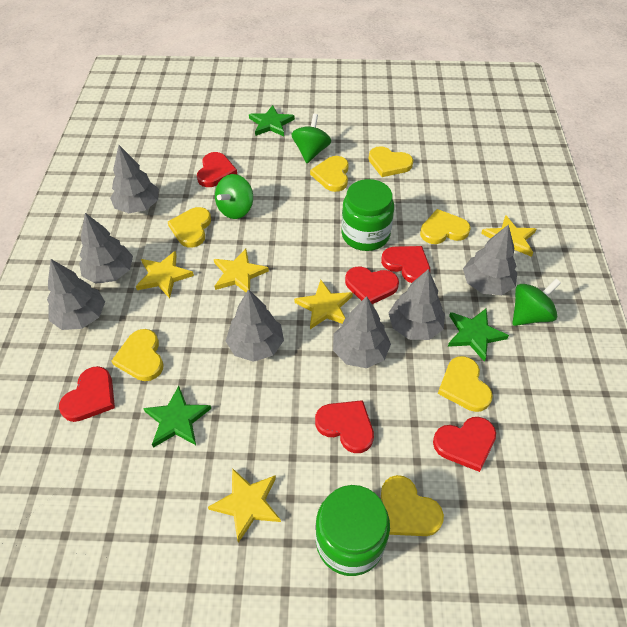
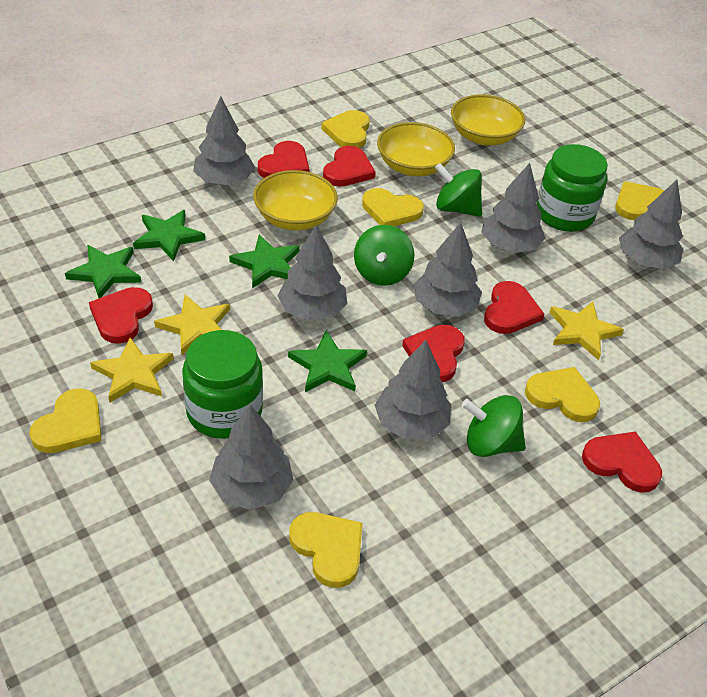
green star: 3 -> 4
yellow bowl: 0 -> 3
yellow heart: 7 -> 6
yellow star: 5 -> 3

